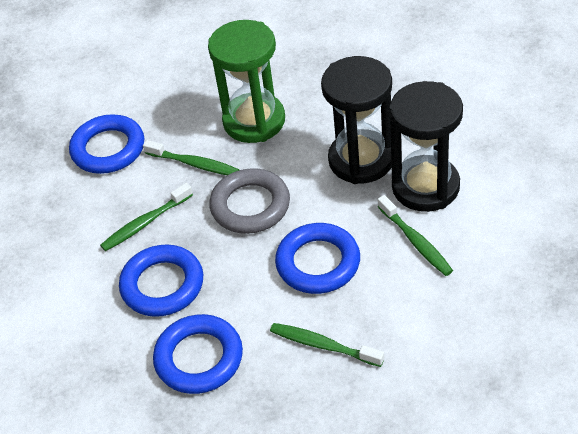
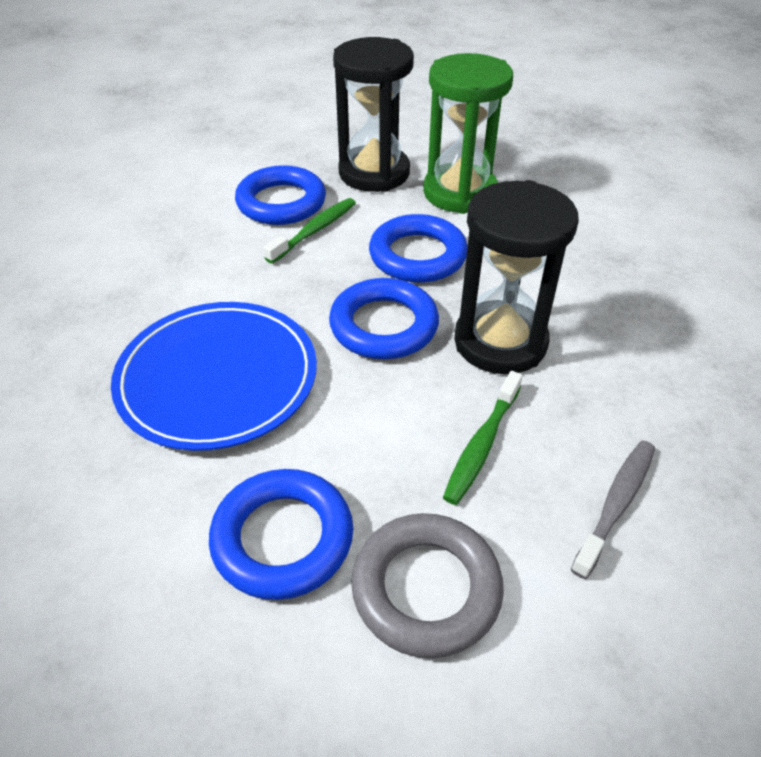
blue plate: 0 -> 1
green toothbrush: 4 -> 2
grey toothbrush: 0 -> 1

